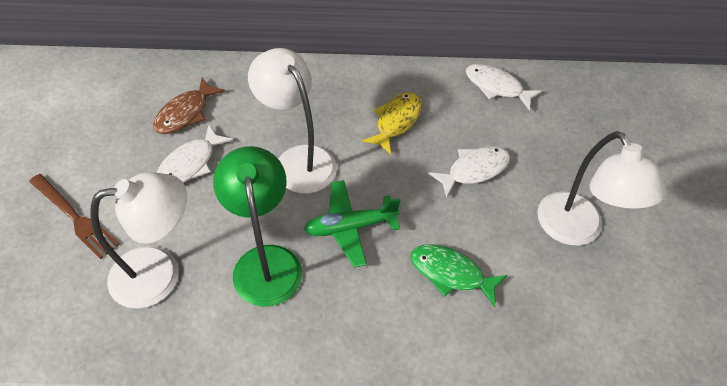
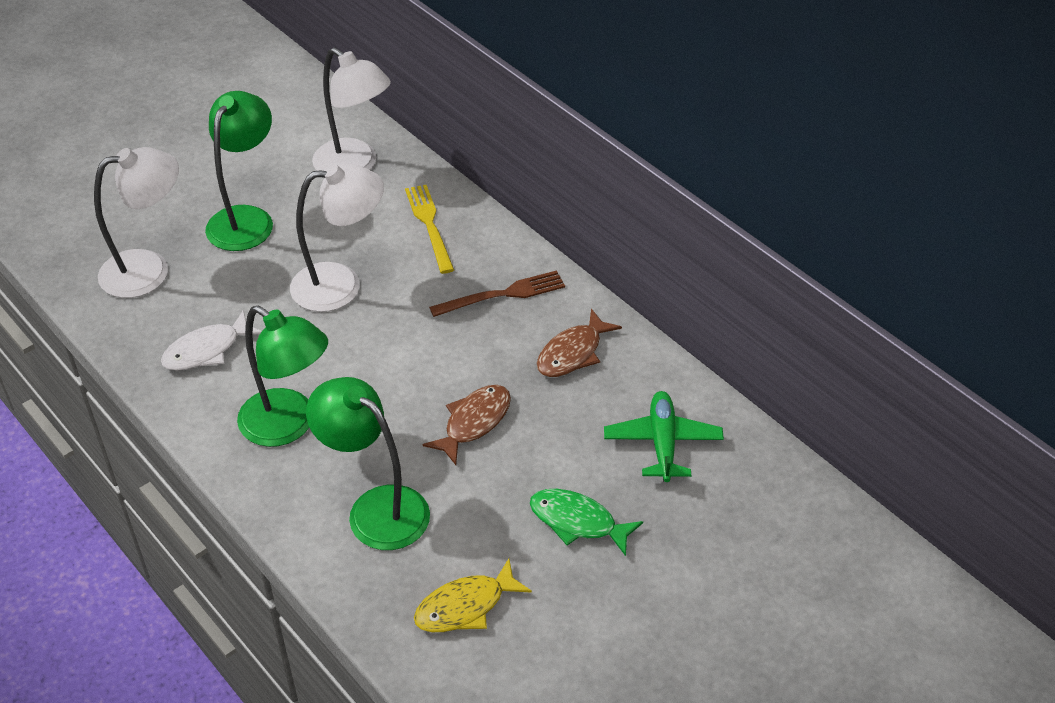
brown fish: 1 -> 2
green lamp: 1 -> 3
white fish: 3 -> 1
yellow fork: 0 -> 1

